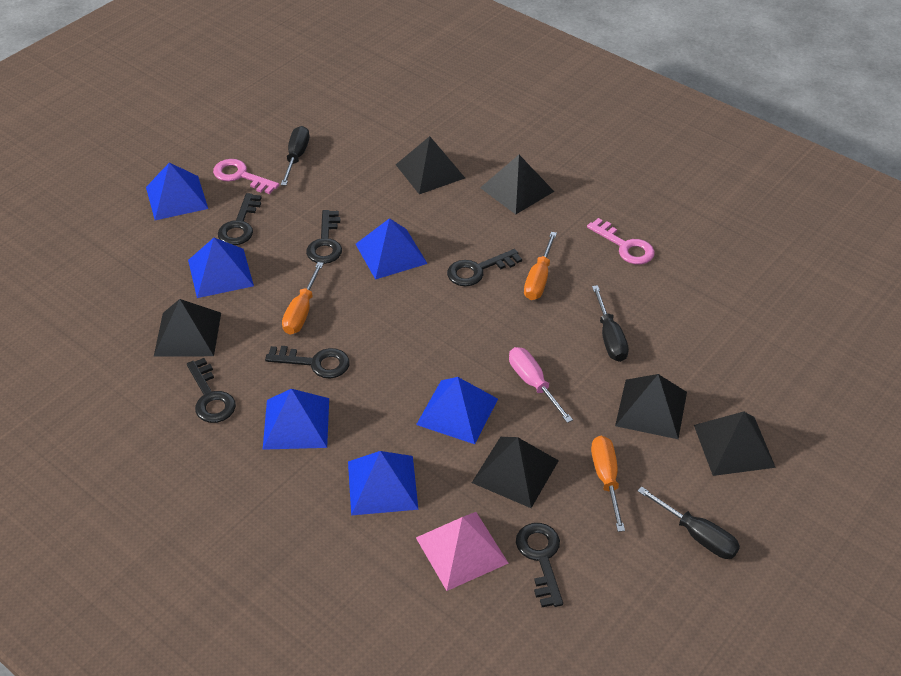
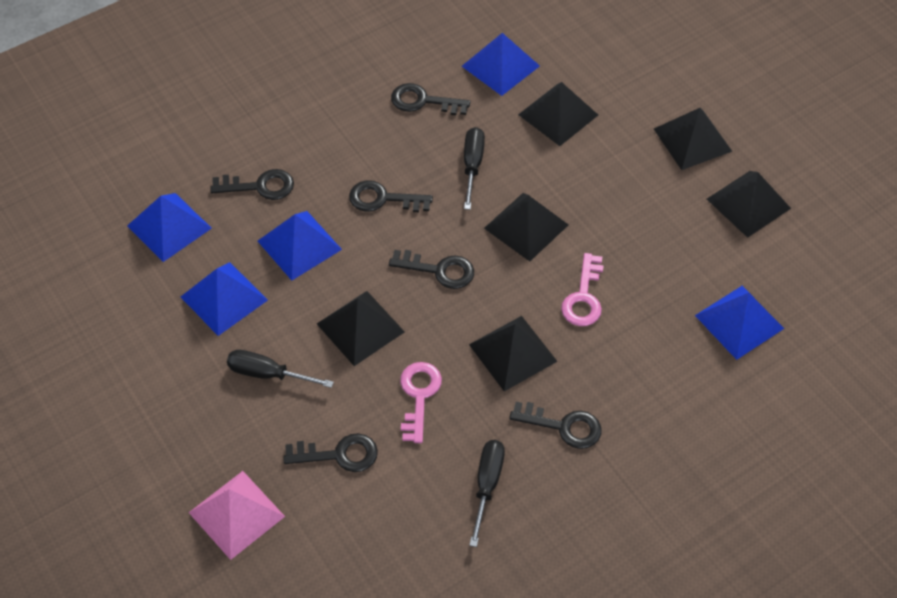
blue pyramid: 6 -> 5
orange screwdriver: 3 -> 0
pink screwdriver: 1 -> 0

